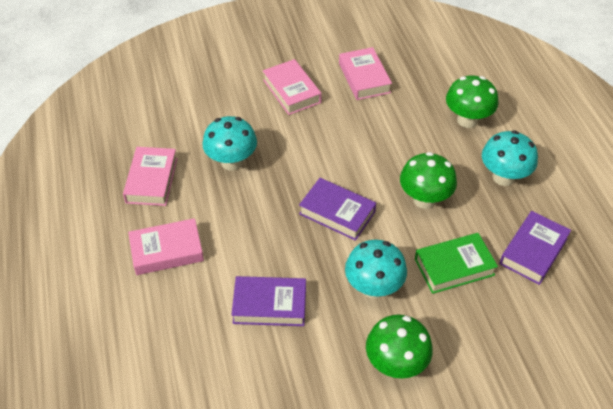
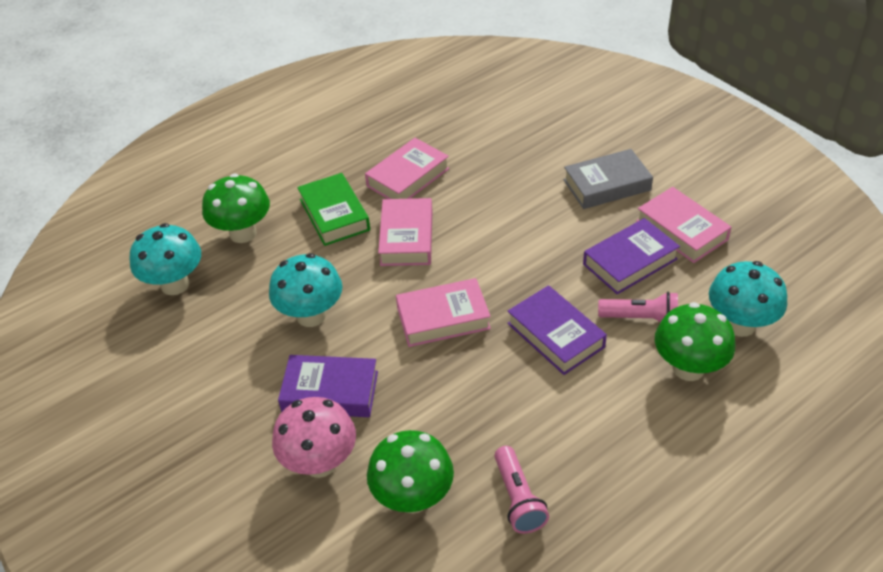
grey book: 0 -> 1
pink flashlight: 0 -> 2
pink mushroom: 0 -> 1

